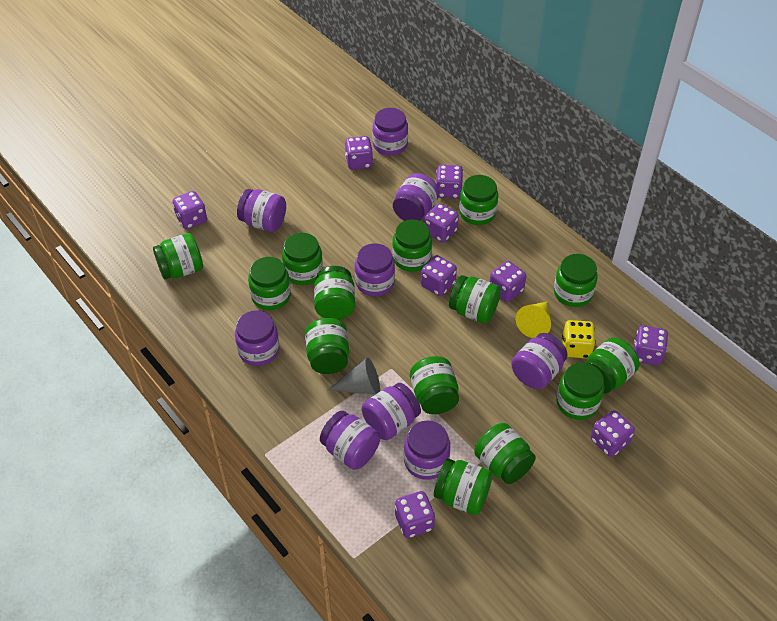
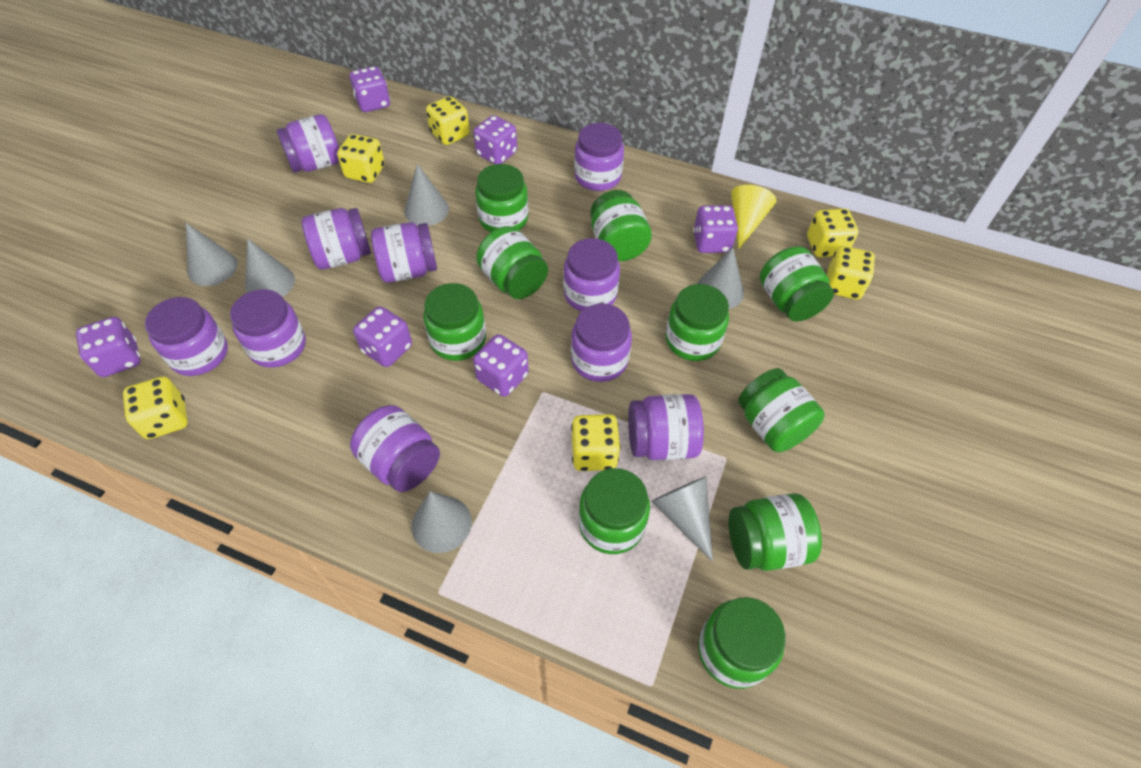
green jar: 14 -> 10
grey cone: 1 -> 6
purple dice: 9 -> 6
purple jar: 9 -> 10
yellow dice: 1 -> 6

